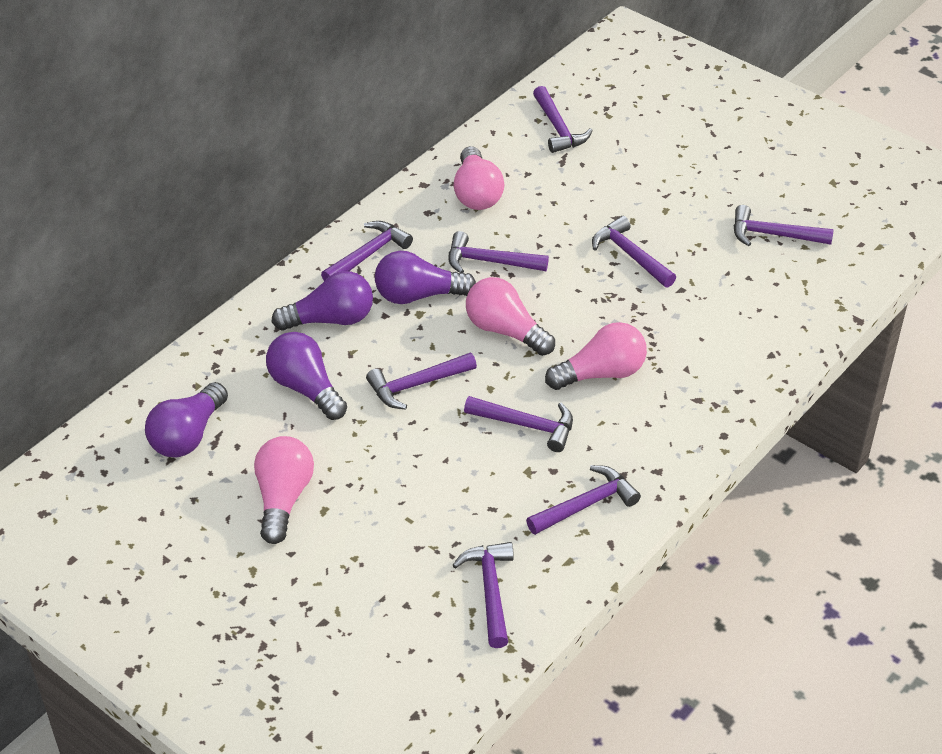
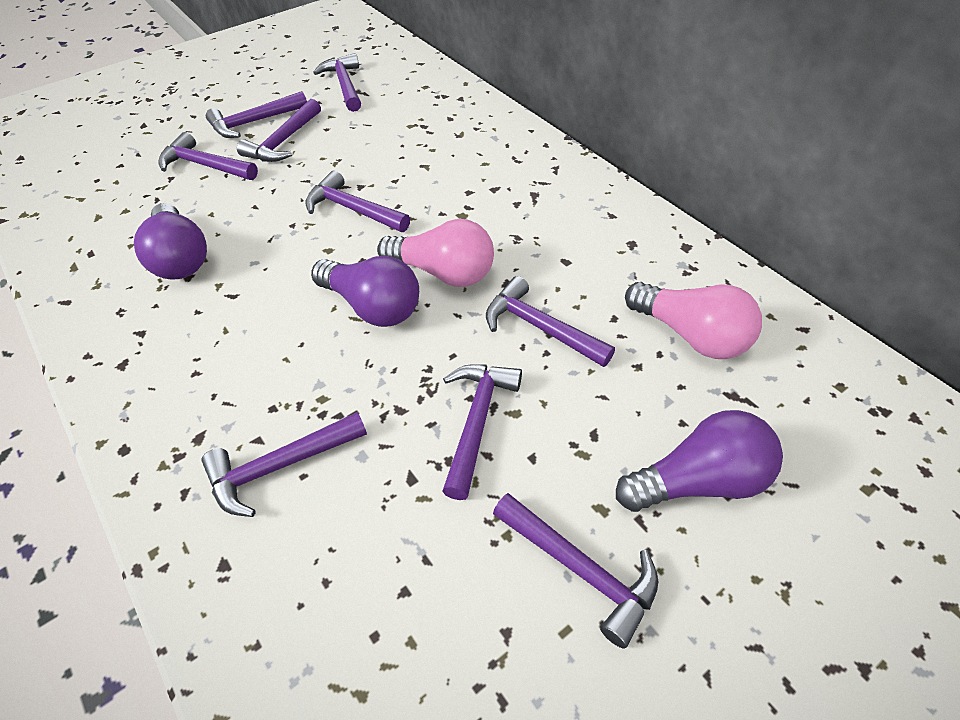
pink light bulb: 4 -> 2
purple light bulb: 4 -> 3

